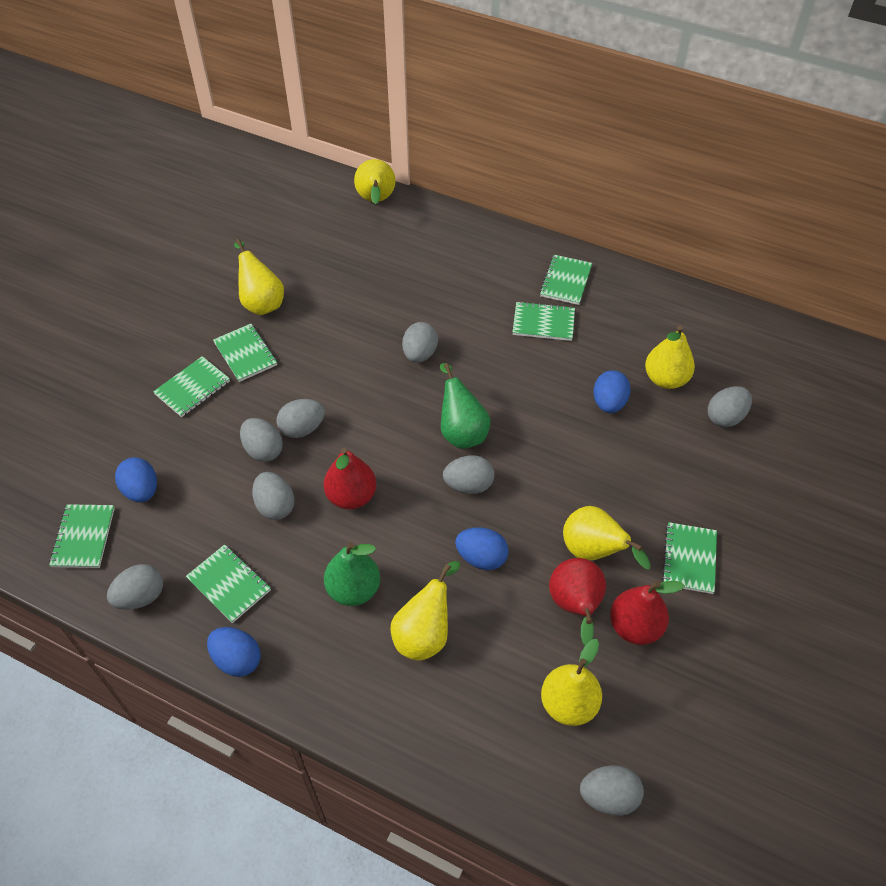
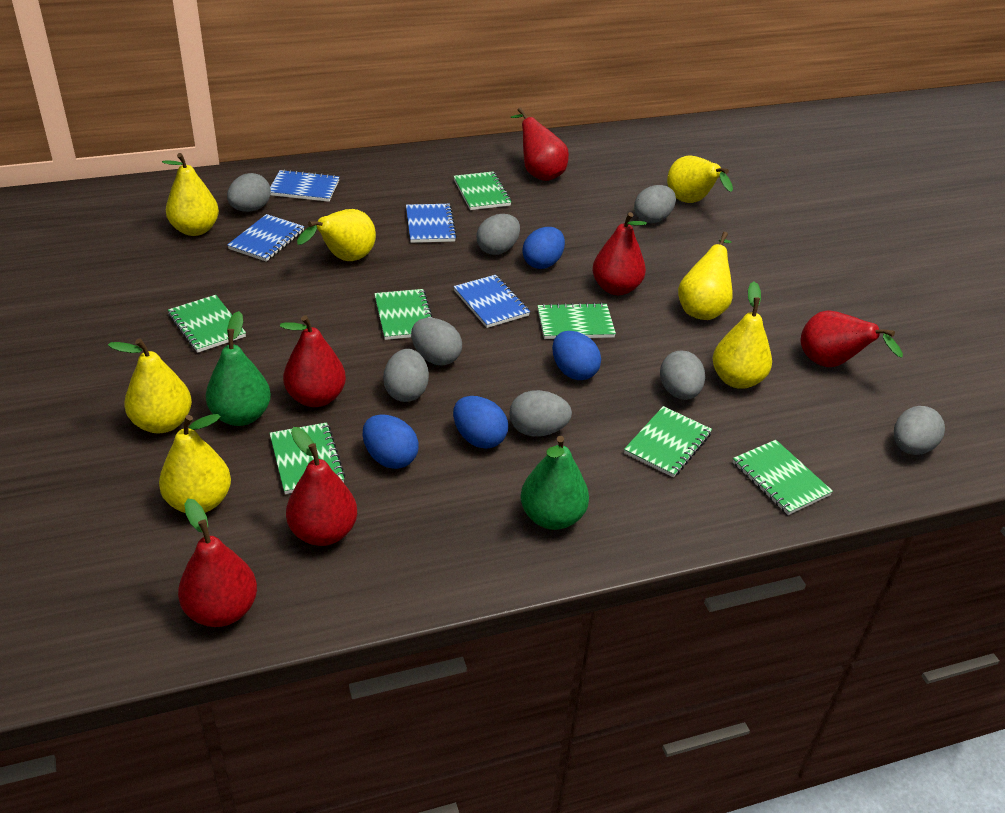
blue notebook: 0 -> 4
red pear: 3 -> 6
yellow pear: 6 -> 7

